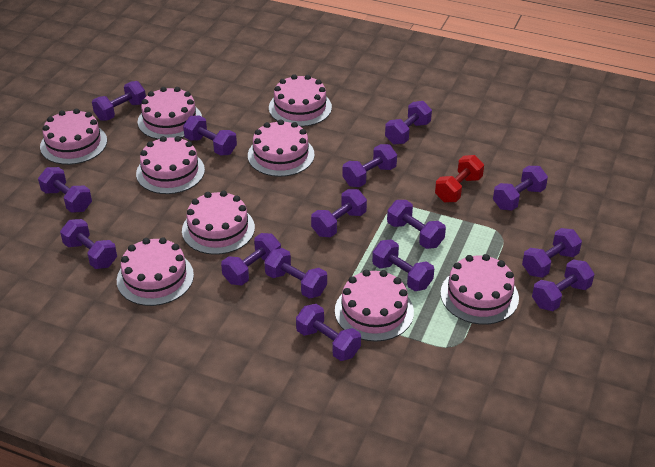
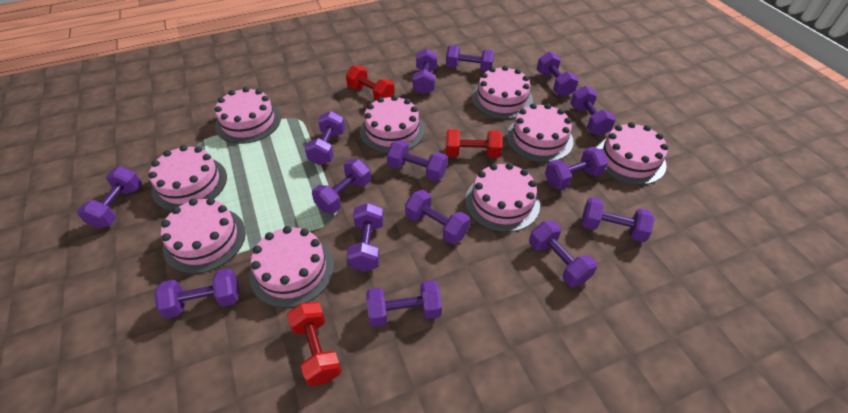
red dumbbell: 1 -> 3

